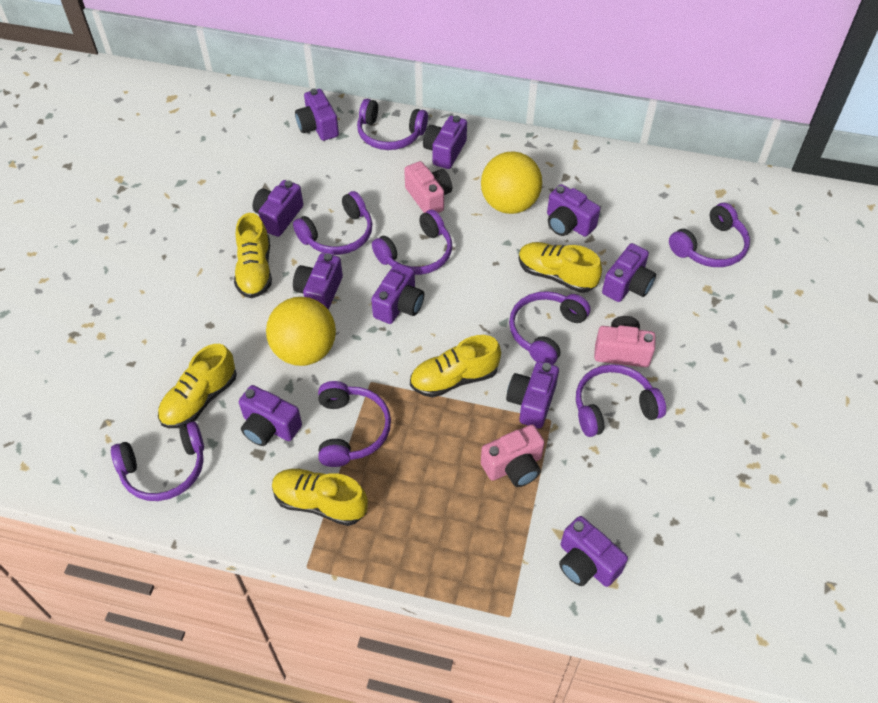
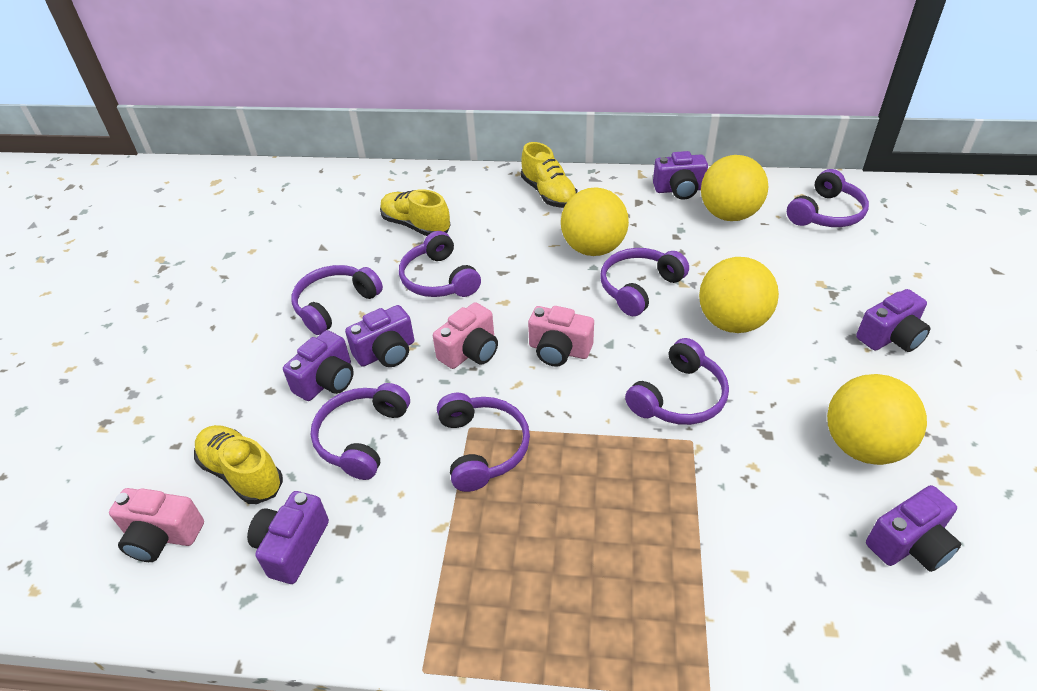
purple camera: 10 -> 6
purple headphones: 8 -> 7
yellow ball: 2 -> 4
yellow shoe: 5 -> 3

